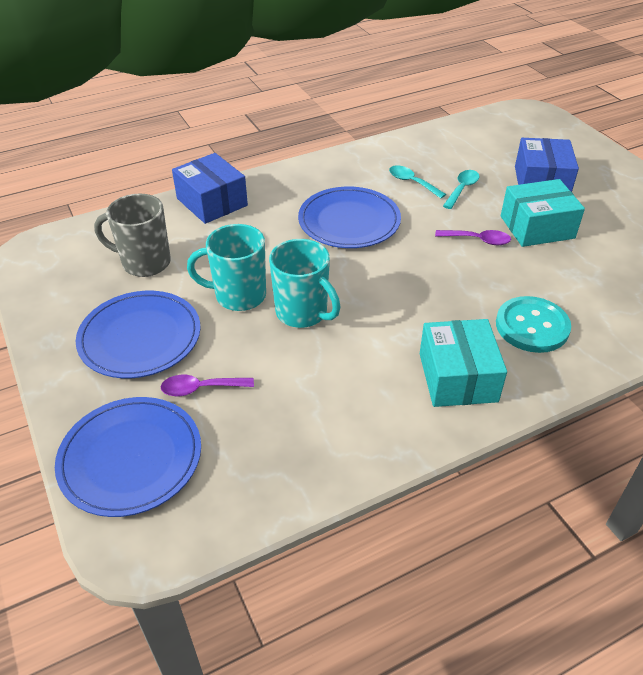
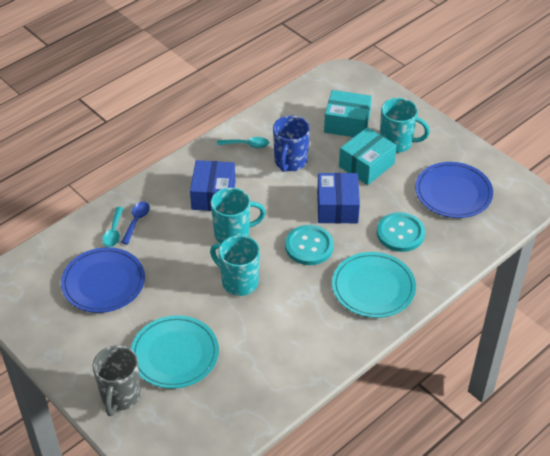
blue mug: 0 -> 1
blue plate: 3 -> 2
blue spoon: 0 -> 1
purple spoon: 2 -> 0
turquoise button: 1 -> 2
turquoise mug: 2 -> 3
turquoise plate: 0 -> 2

